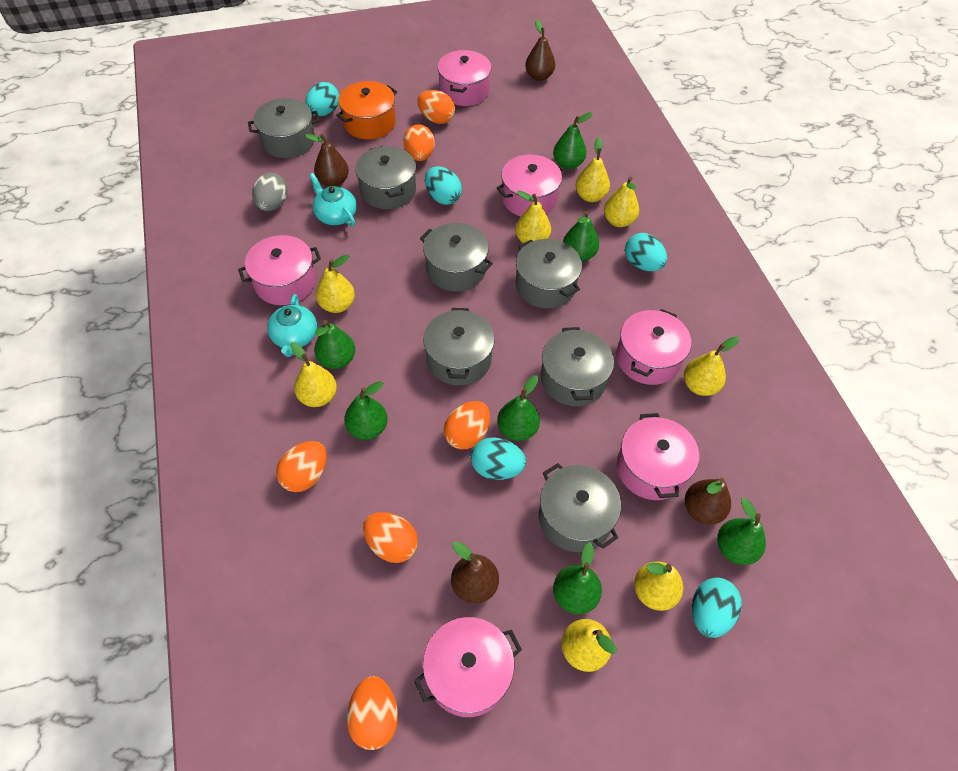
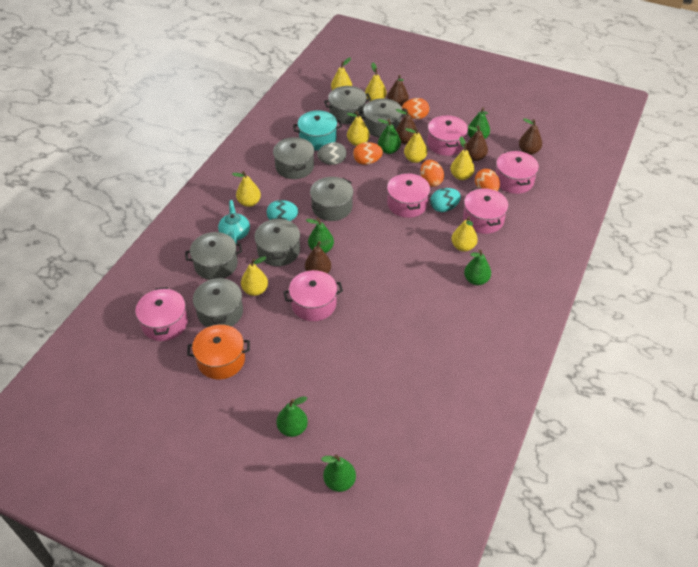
brown pear: 4 -> 5
green pear: 7 -> 6
orange egg: 6 -> 4
turquoise egg: 5 -> 2
turquoise pot: 0 -> 1
turquoise teapot: 2 -> 1

